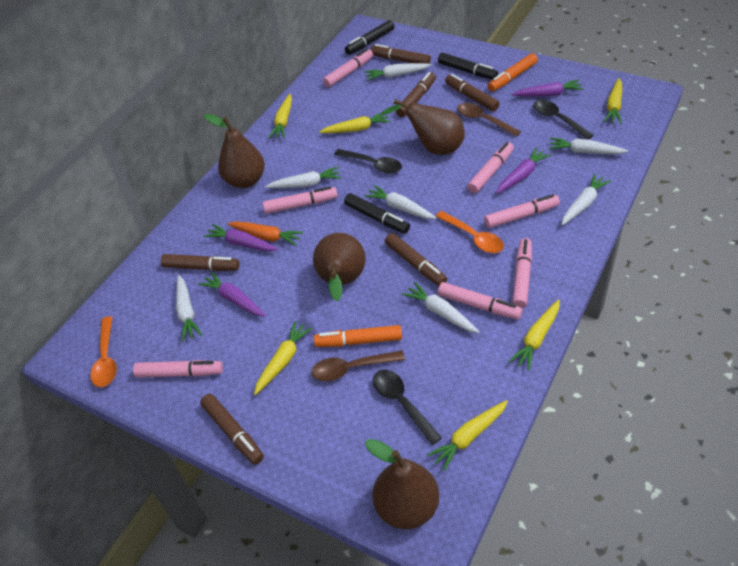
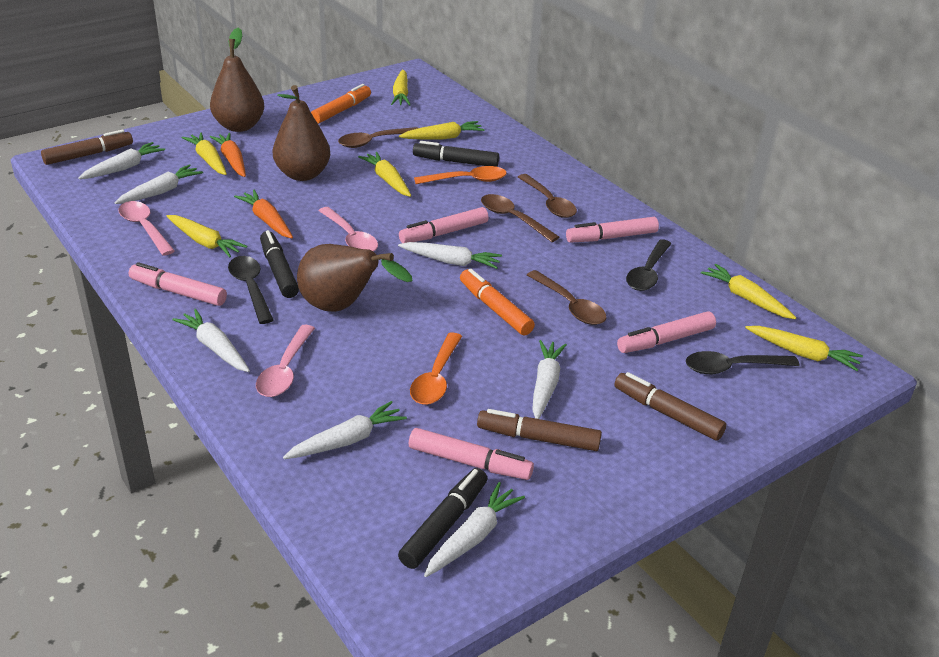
brown marker: 6 -> 3
brown pear: 4 -> 3
brown spoon: 2 -> 4
orange carrot: 1 -> 2
pink marker: 7 -> 5
pink spoon: 0 -> 3
purple carrot: 4 -> 0
yellow carrot: 6 -> 7

